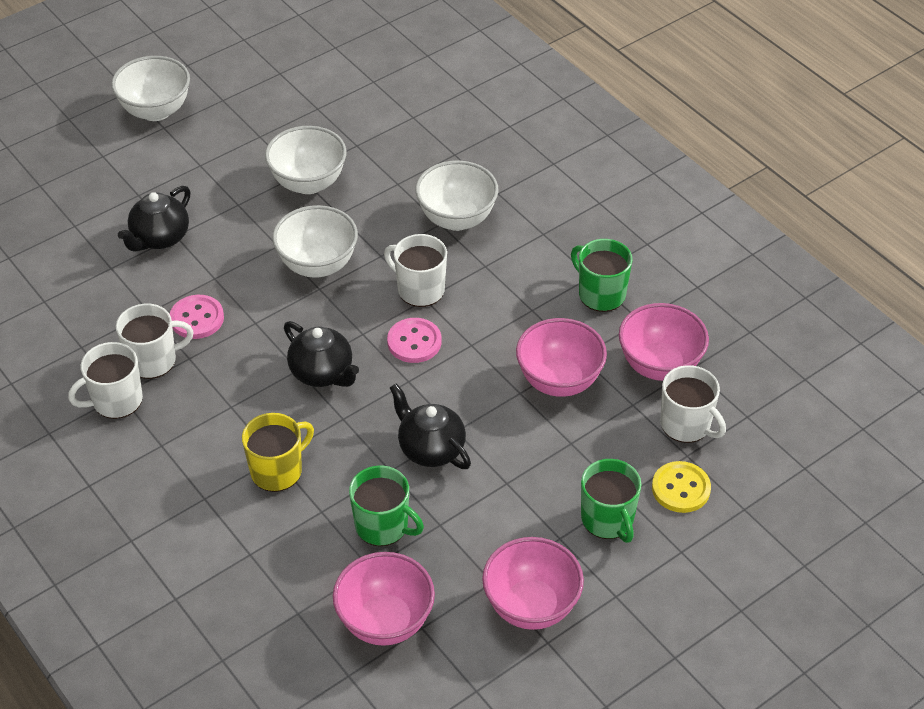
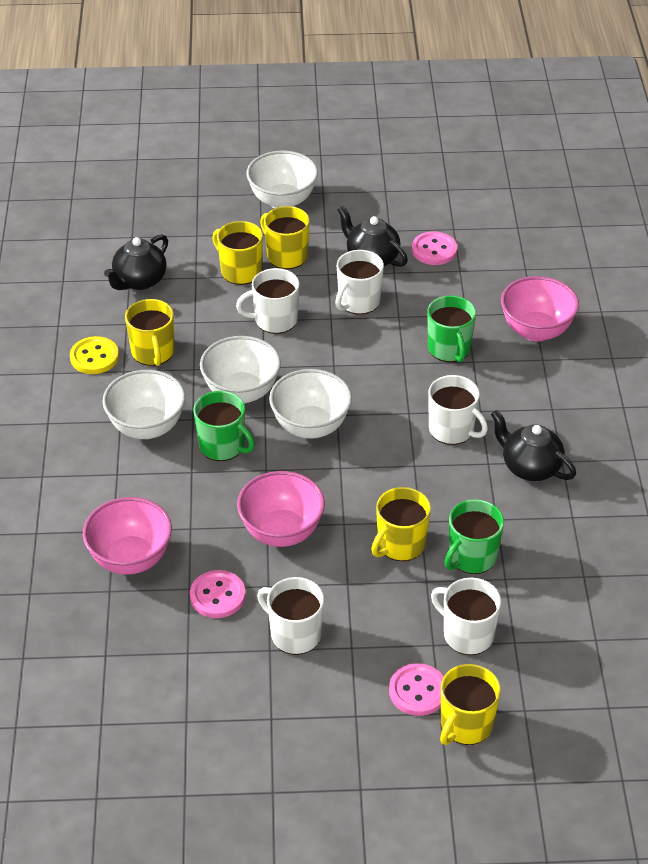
pink bowl: 4 -> 3
pink button: 2 -> 3
white mug: 4 -> 5
yellow mug: 1 -> 5

